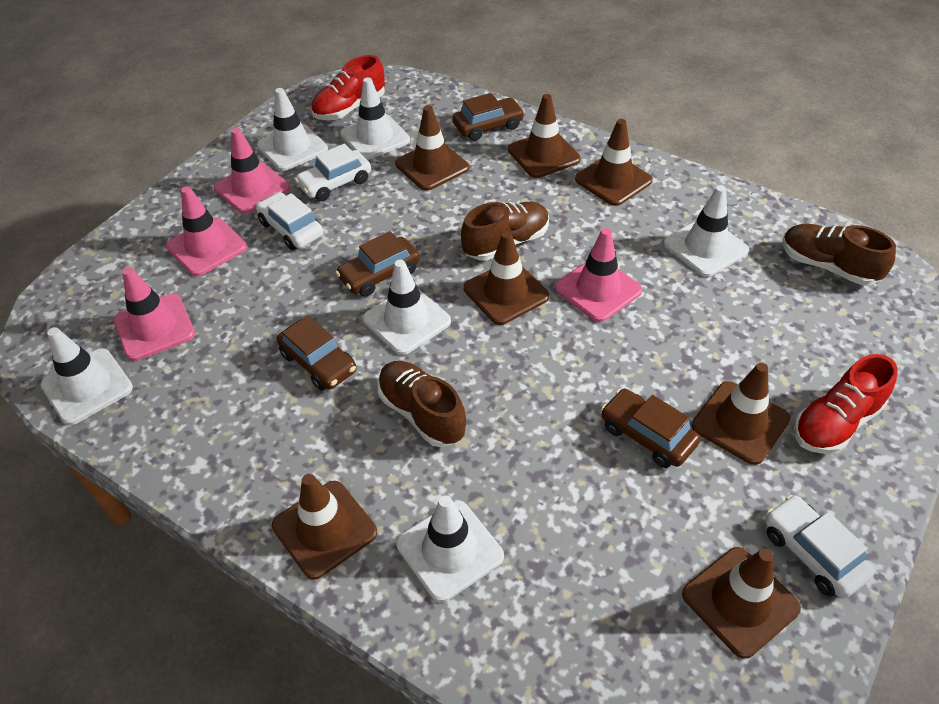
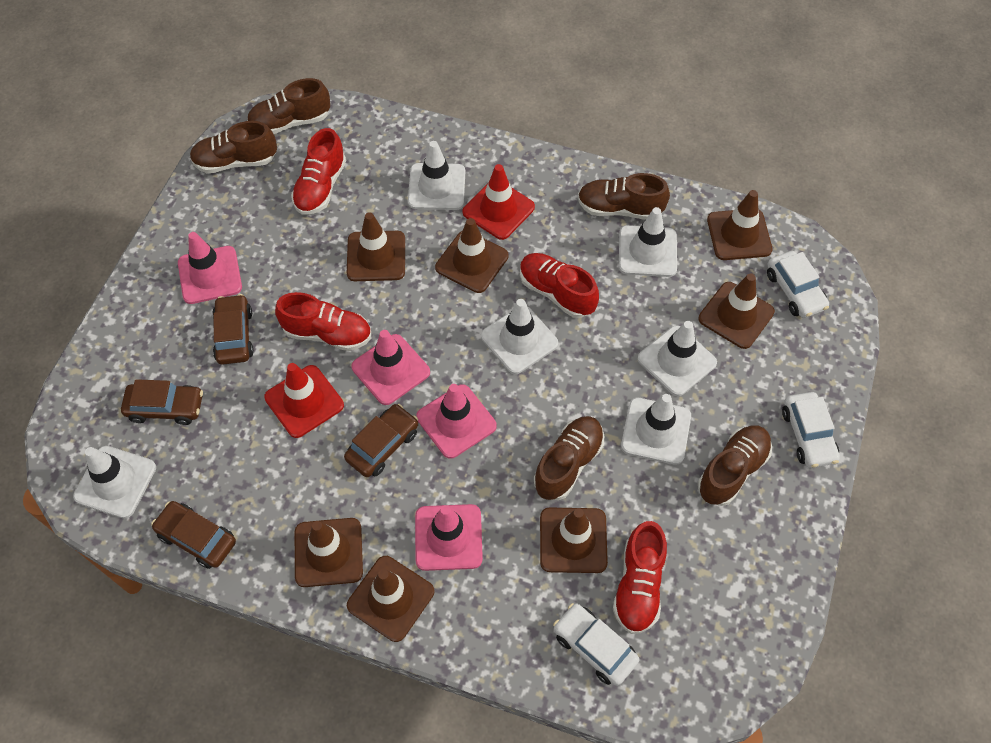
brown shoe: 3 -> 5
red shoe: 2 -> 4
red traffic cone: 0 -> 2

